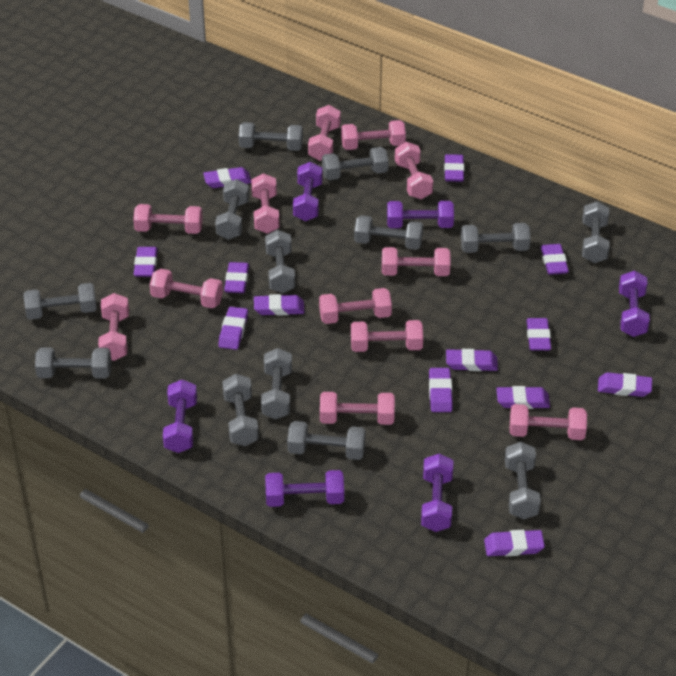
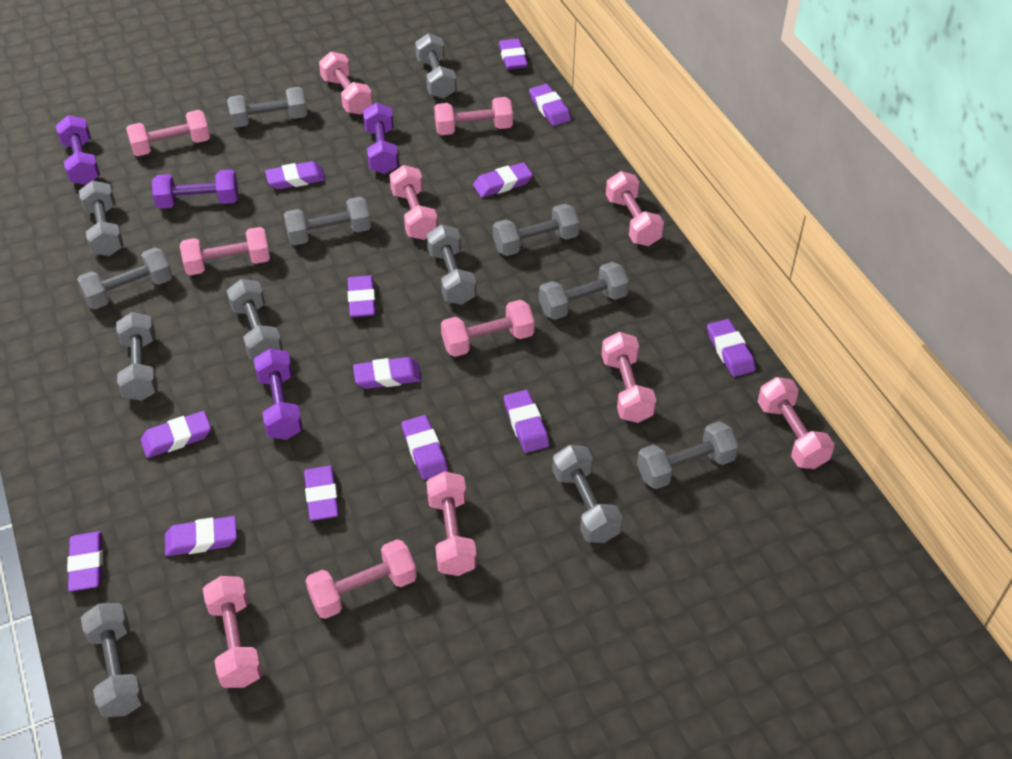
purple dumbbell: 6 -> 4

